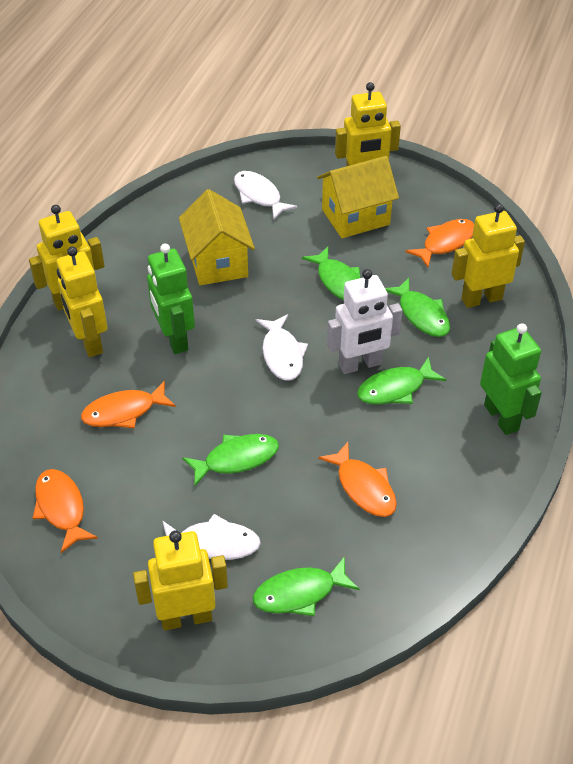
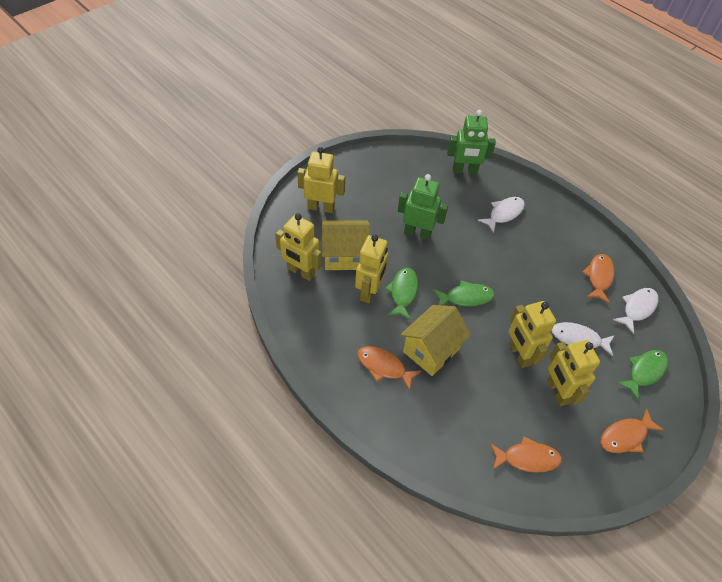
green fish: 5 -> 3
white robot: 1 -> 0

